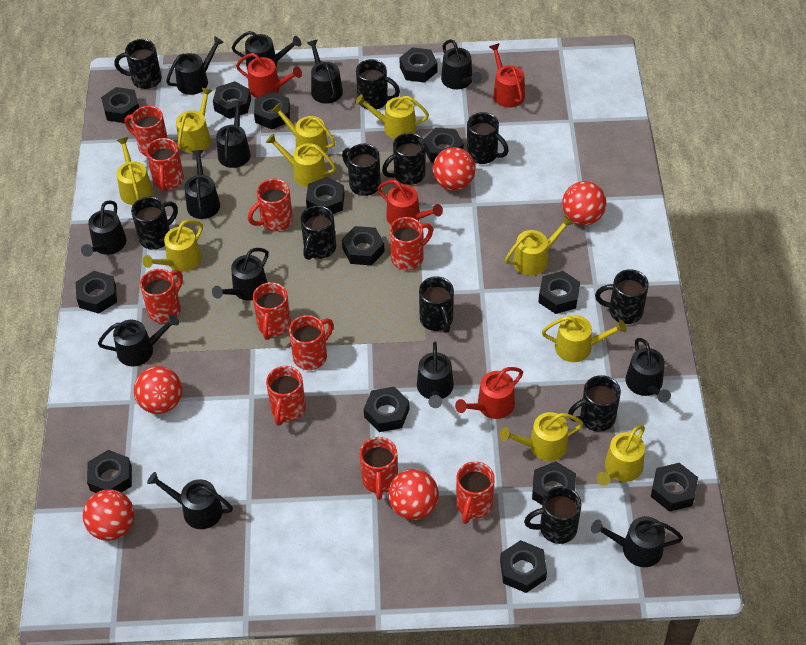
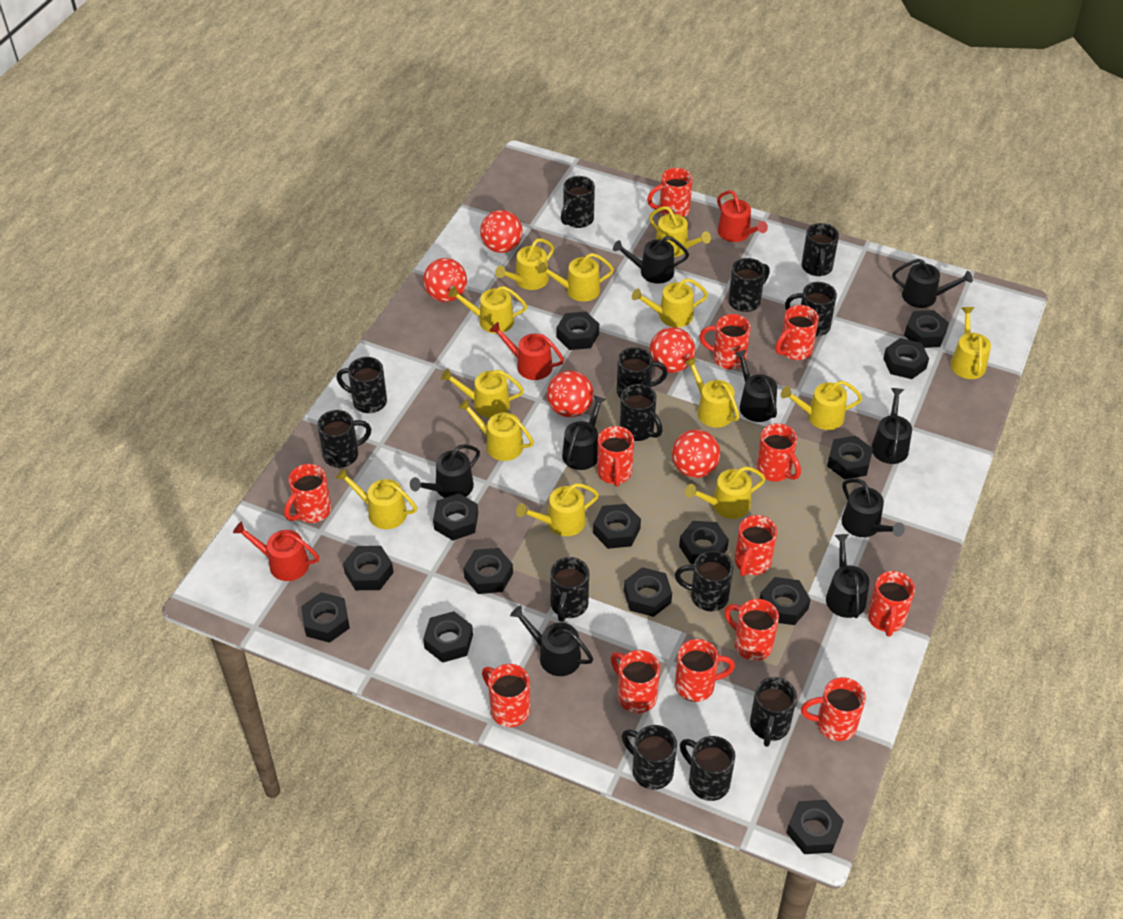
black mug: 11 -> 13
black watering can: 13 -> 9
red mug: 10 -> 13
red watering can: 4 -> 3
yellow watering can: 10 -> 13

